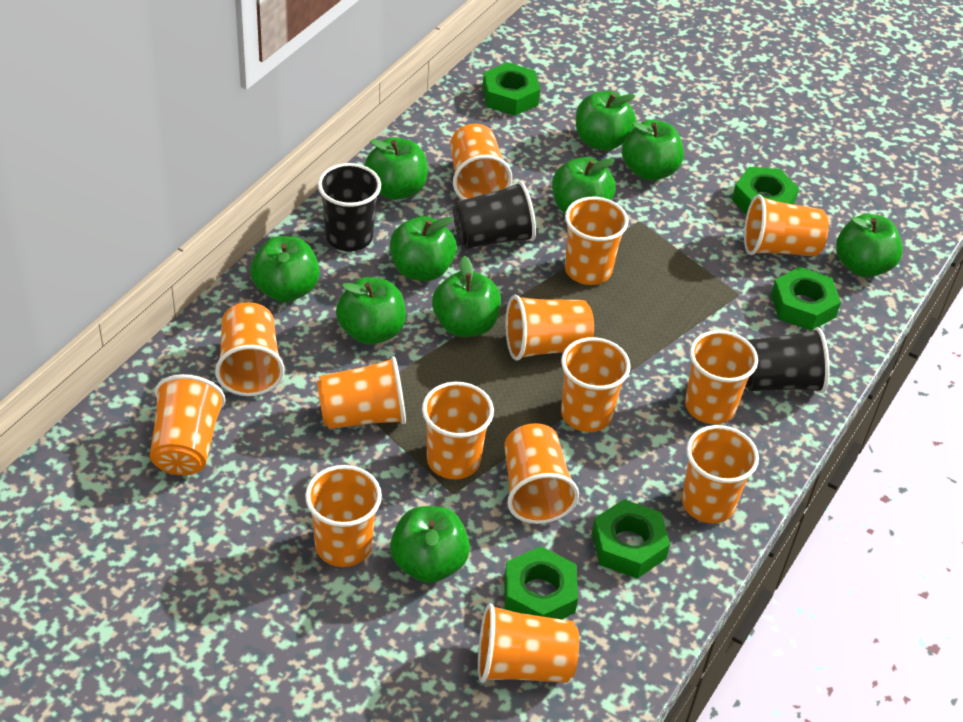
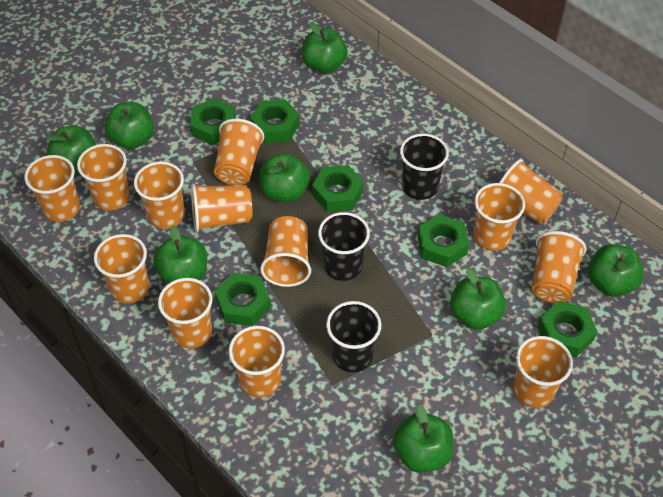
green apple: 10 -> 8
green nut: 5 -> 6
orange cup: 14 -> 13

